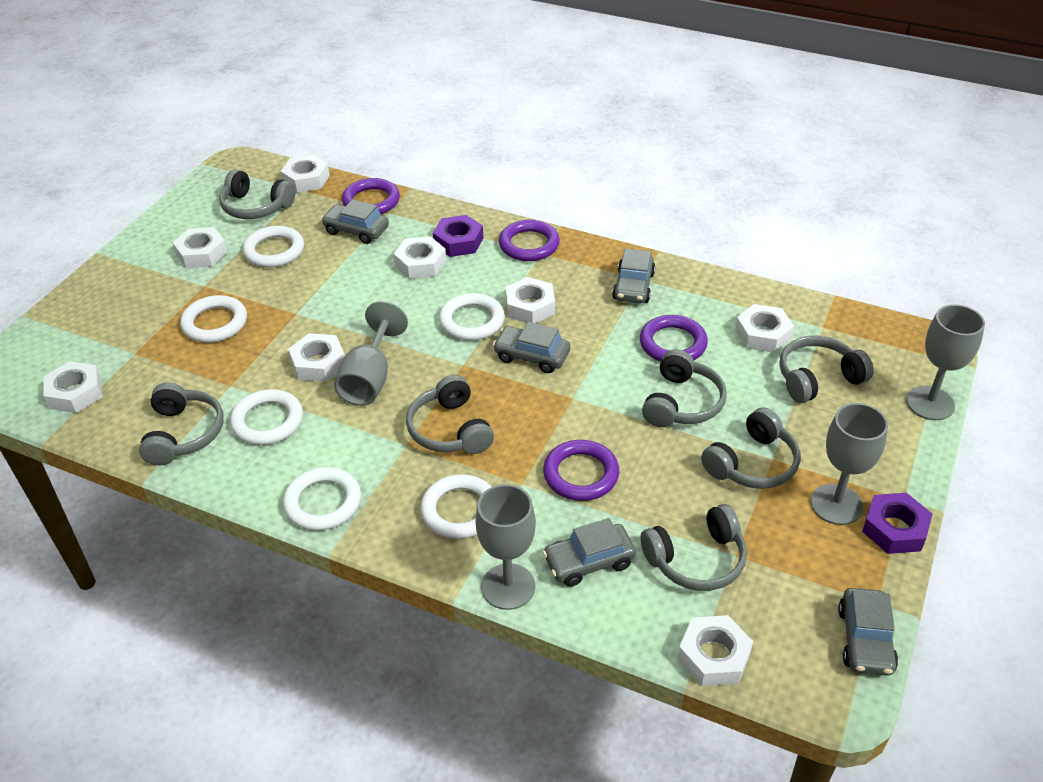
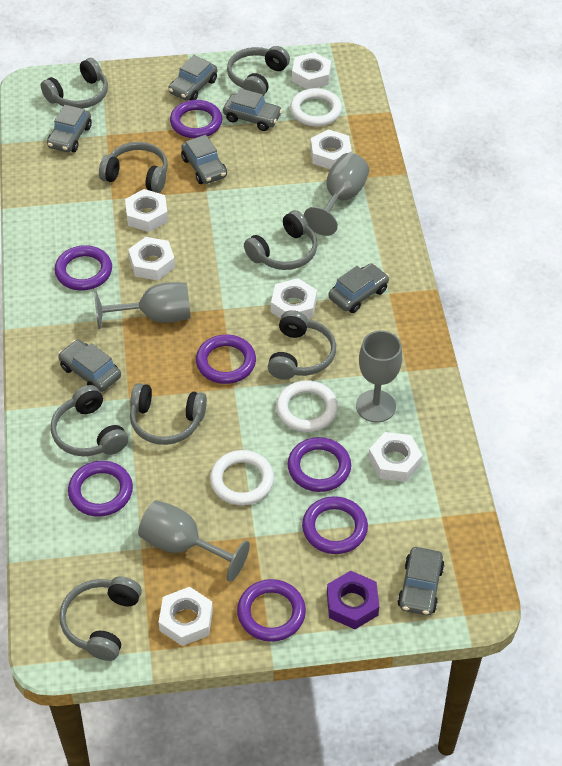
grey car: 5 -> 7
grey headphones: 7 -> 8
purple nut: 2 -> 1
purple ring: 4 -> 7
white nut: 8 -> 7
white ring: 6 -> 3

